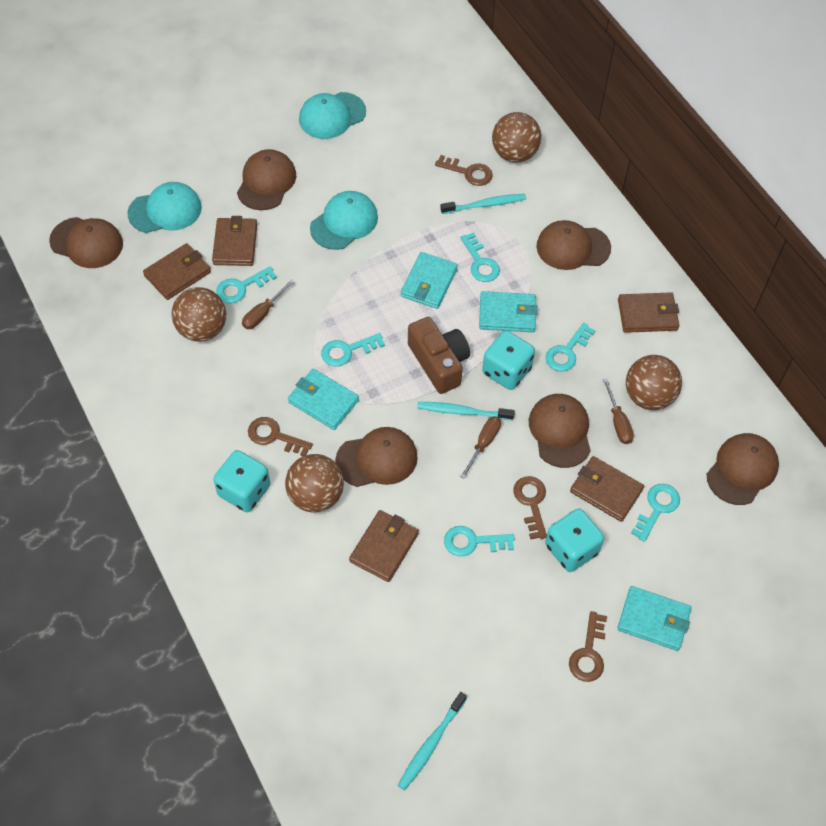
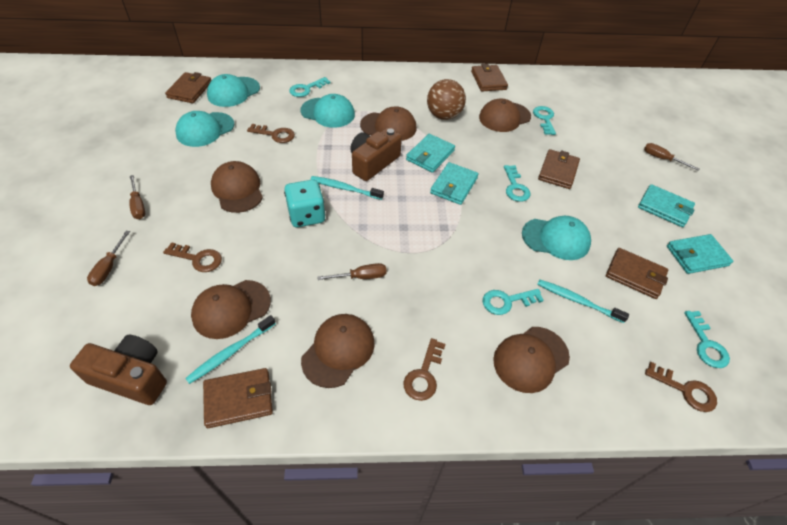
brown ball: 4 -> 1
brown camera: 1 -> 2
brown screwdriver: 3 -> 4
turquoise cap: 3 -> 4
turquoise dice: 3 -> 1
turquoise key: 6 -> 5

